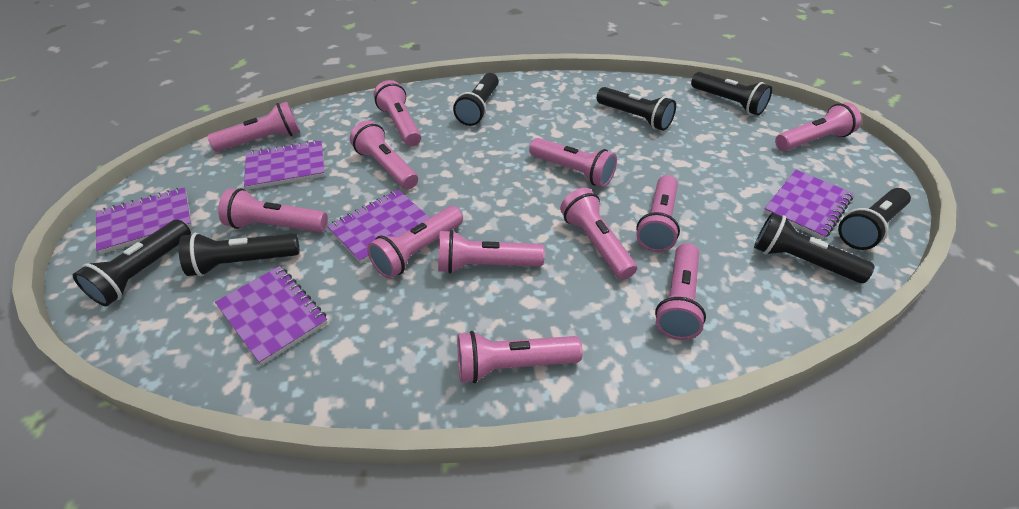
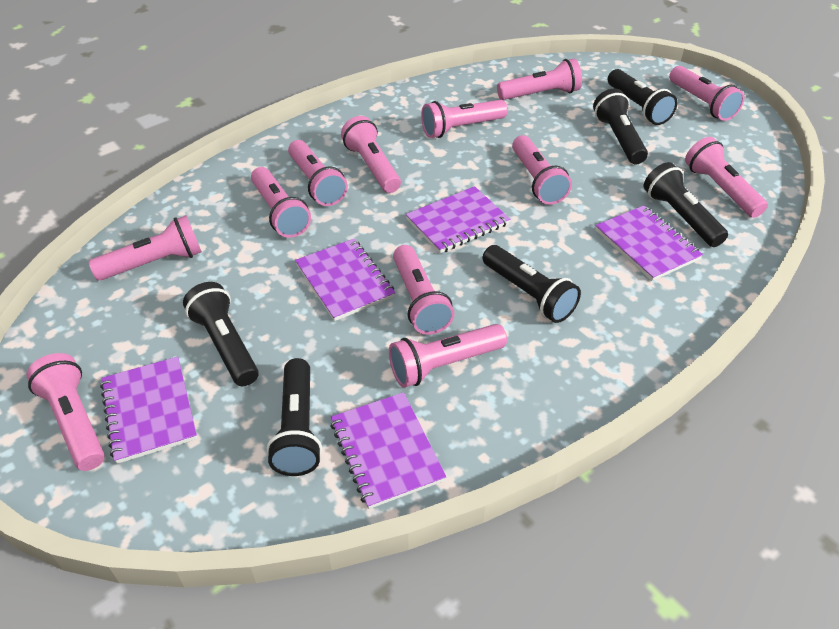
black flashlight: 7 -> 6

